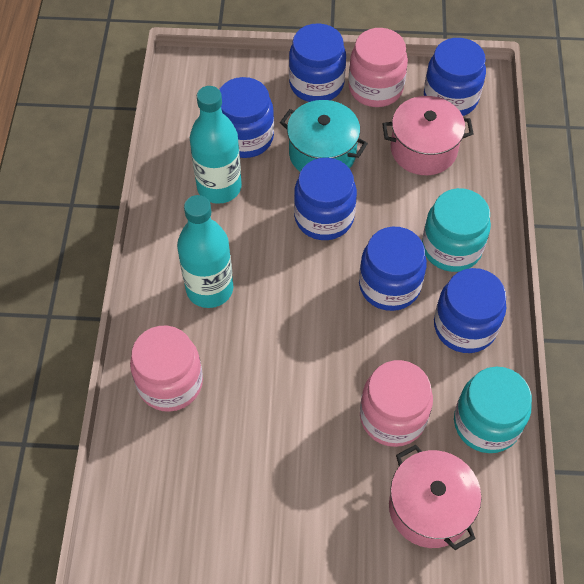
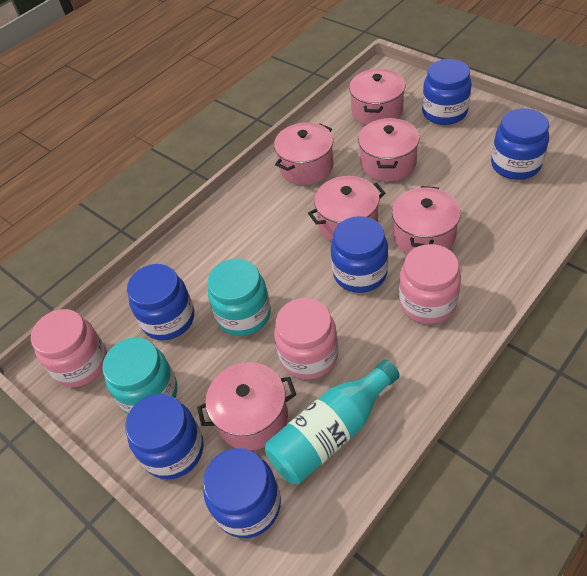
pink pot: 2 -> 6
turquoise bottle: 2 -> 1
turquoise pot: 1 -> 0

